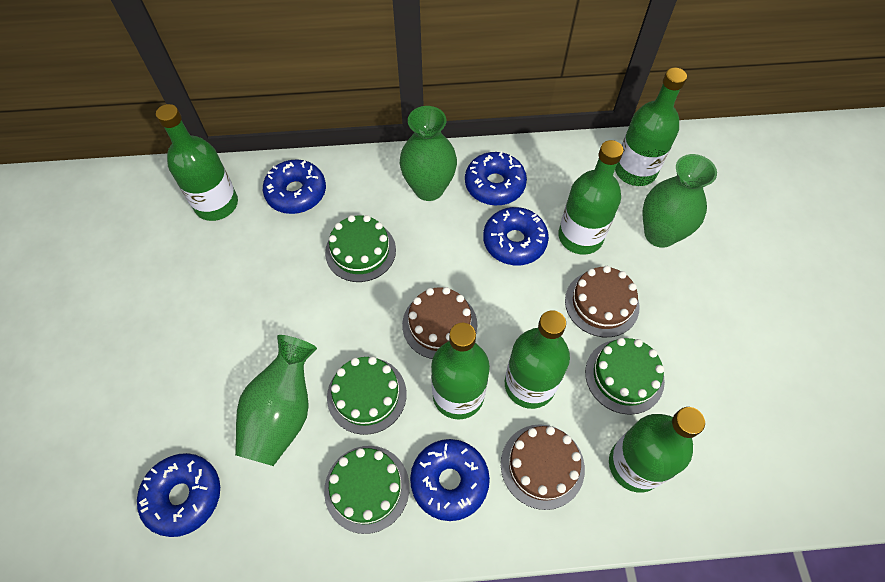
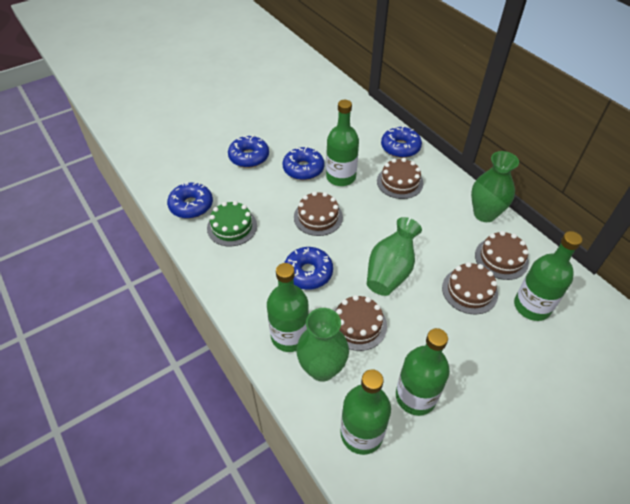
brown cake: 3 -> 5
green bottle: 6 -> 5
green cake: 4 -> 1

